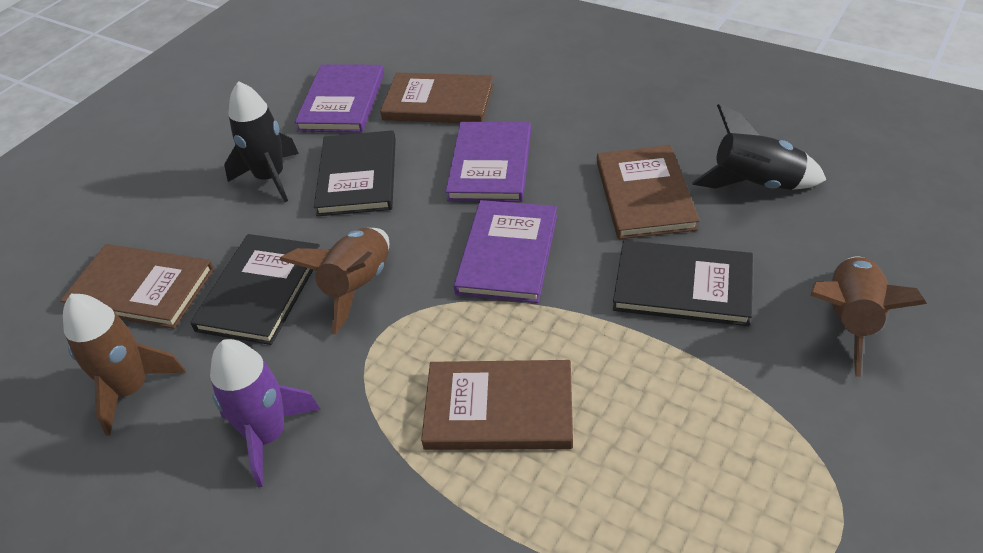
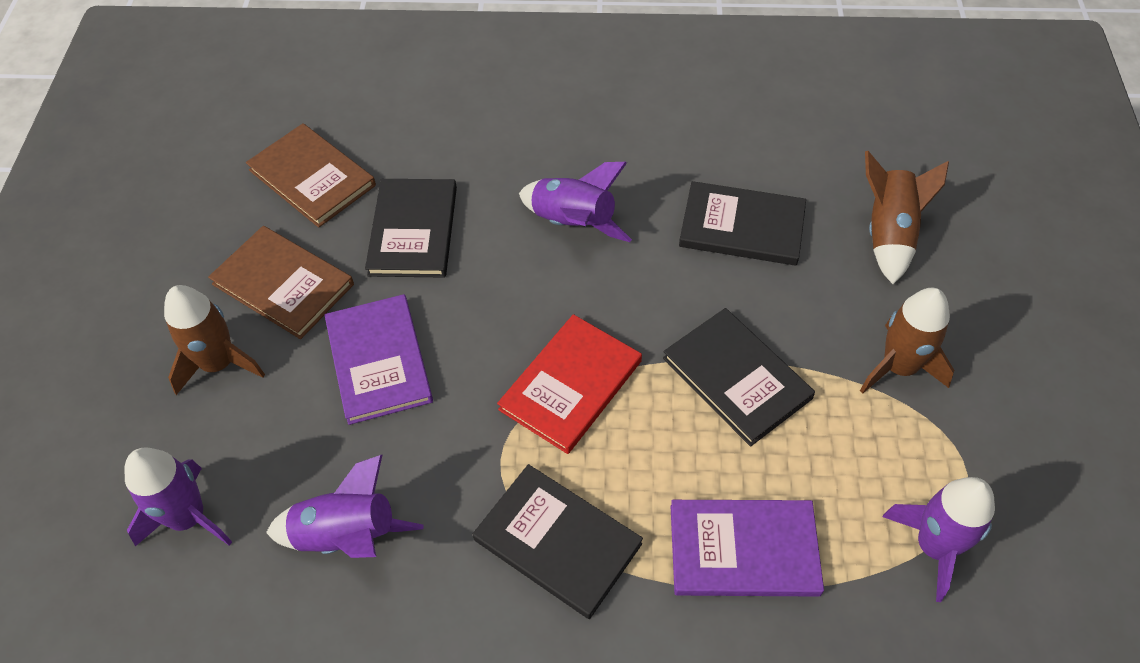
black book: 3 -> 4
black rocket: 2 -> 0
brown book: 4 -> 2
purple book: 3 -> 2
purple rocket: 1 -> 4
red book: 0 -> 1

